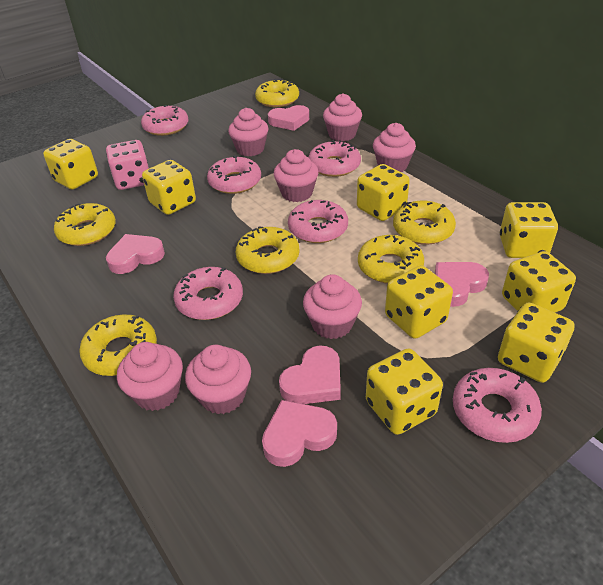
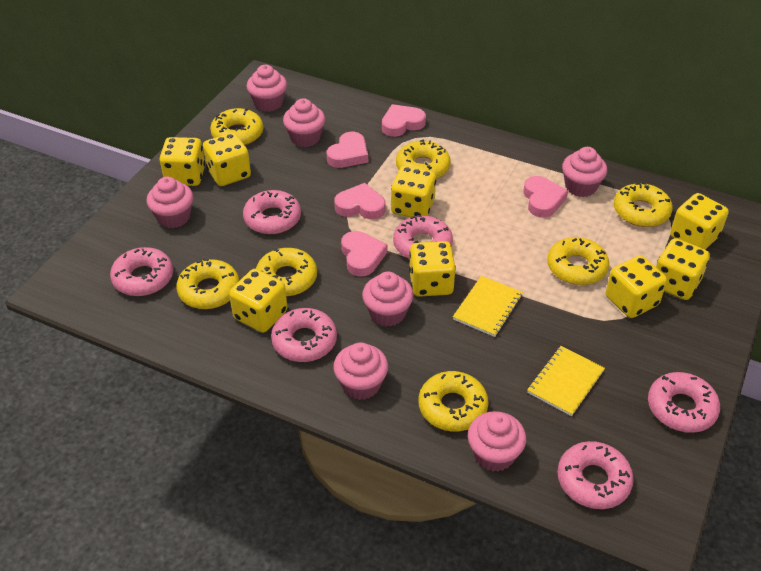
pink dice: 1 -> 0
yellow donut: 6 -> 7
yellow notebook: 0 -> 2

